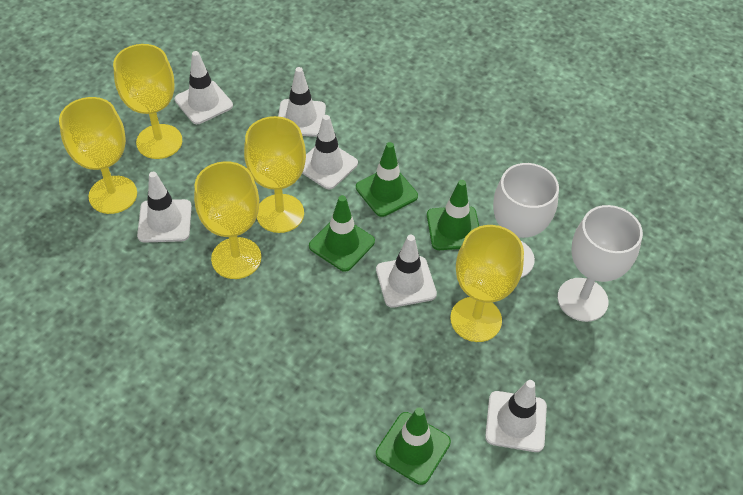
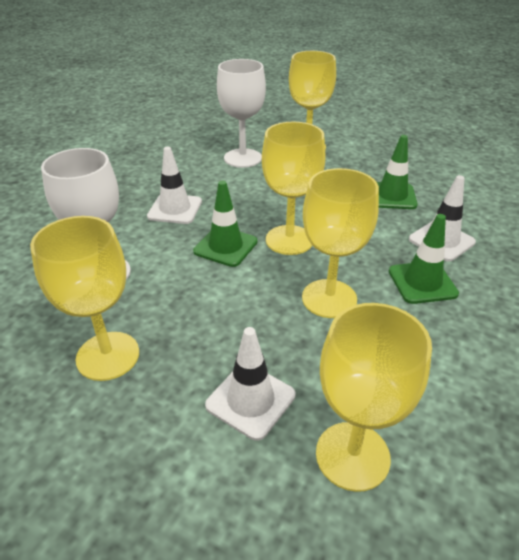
green traffic cone: 4 -> 3
white traffic cone: 6 -> 3

